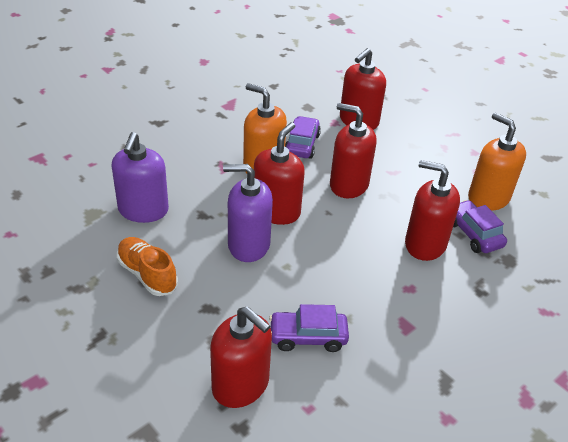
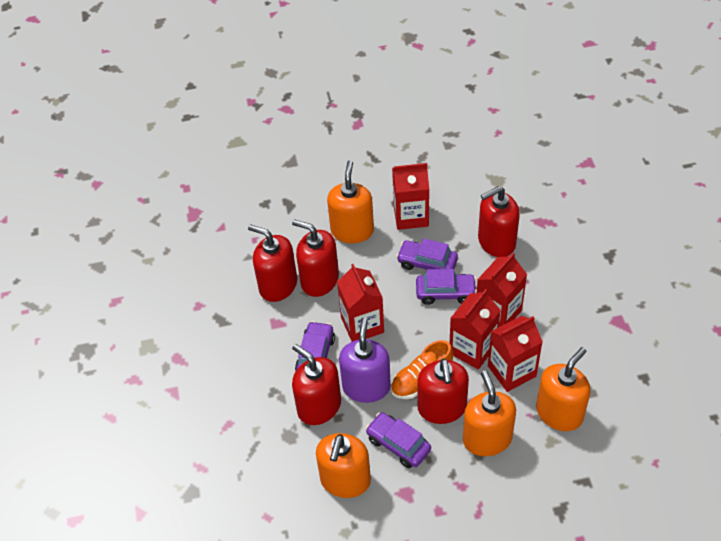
orange soap dispenser: 2 -> 4
purple car: 3 -> 4
purple soap dispenser: 2 -> 1
red carton: 0 -> 5

